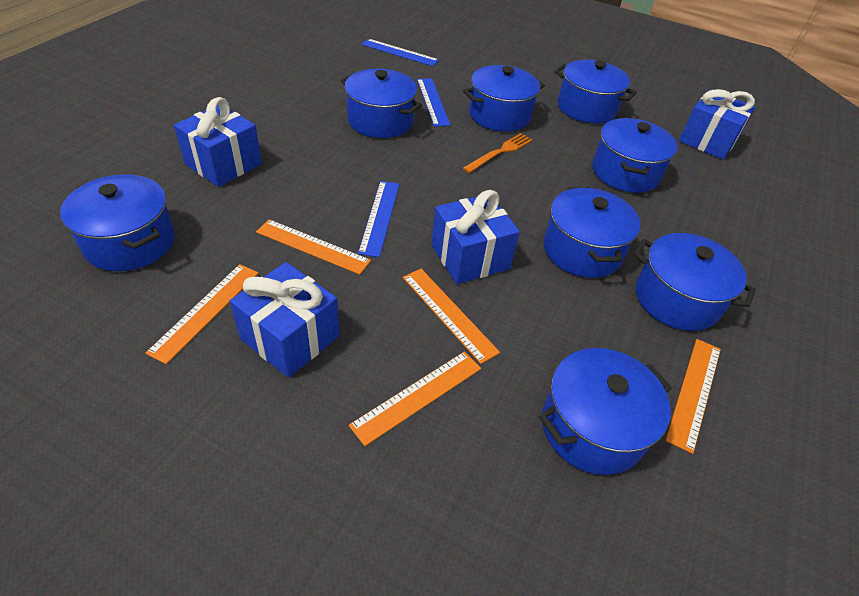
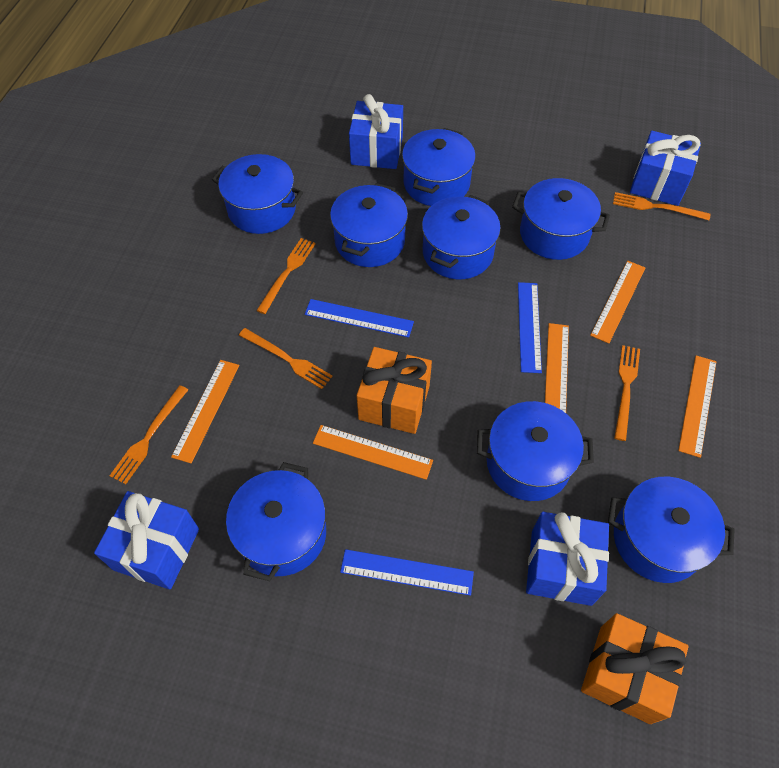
orange fork: 1 -> 5
orange gift: 0 -> 2

